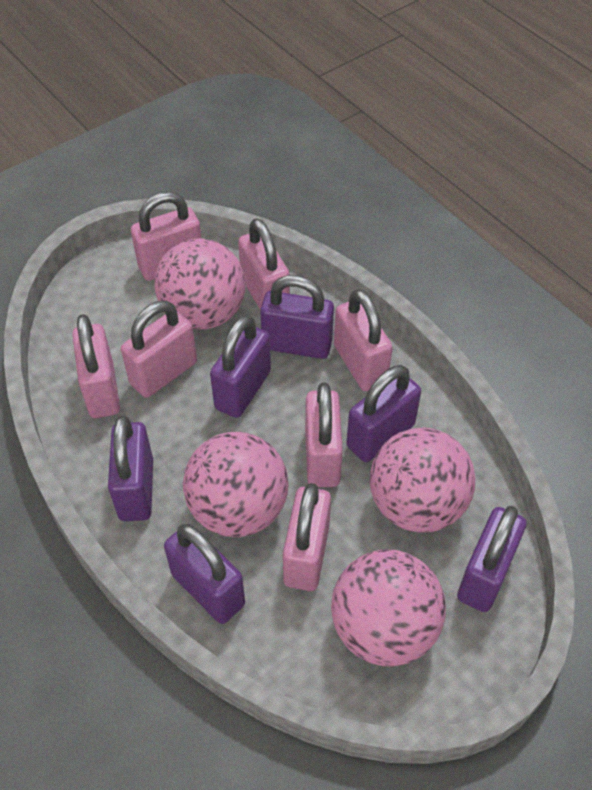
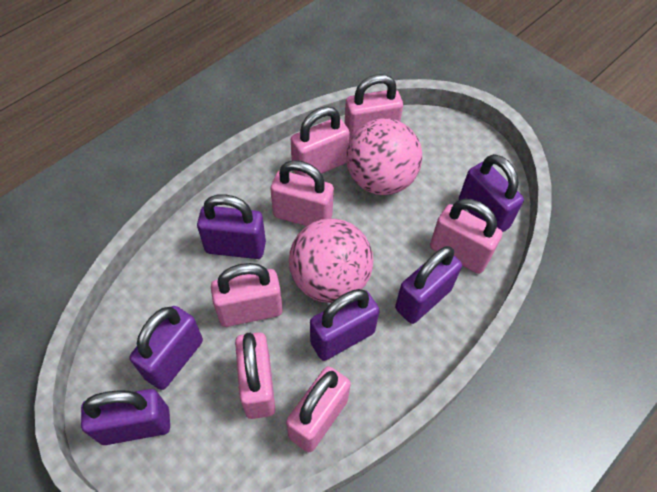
pink ball: 4 -> 2

